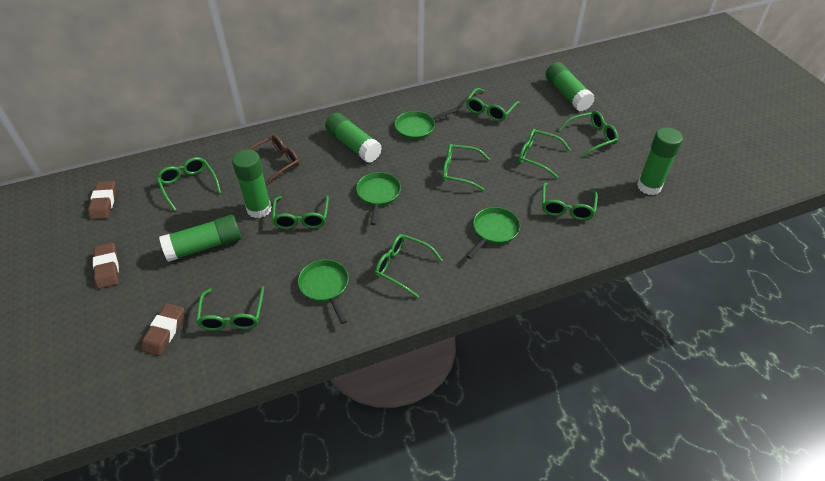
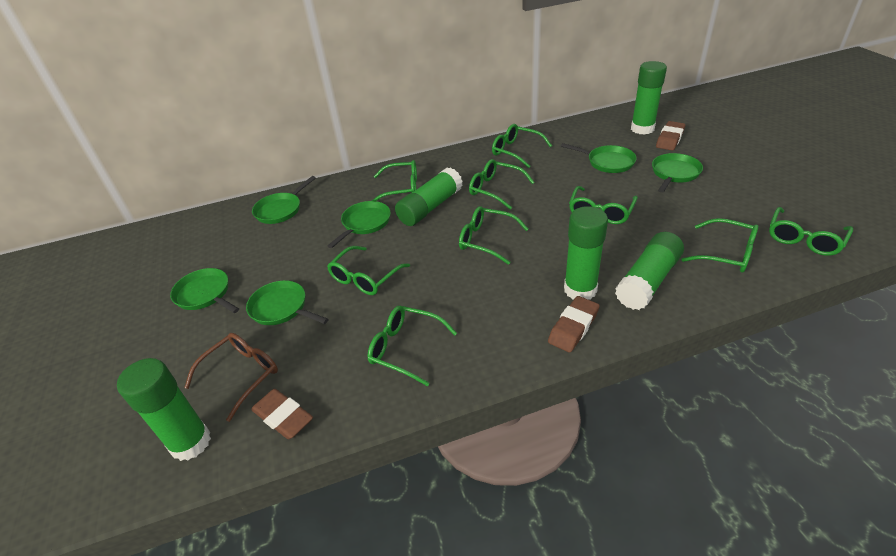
green pan: 4 -> 6

